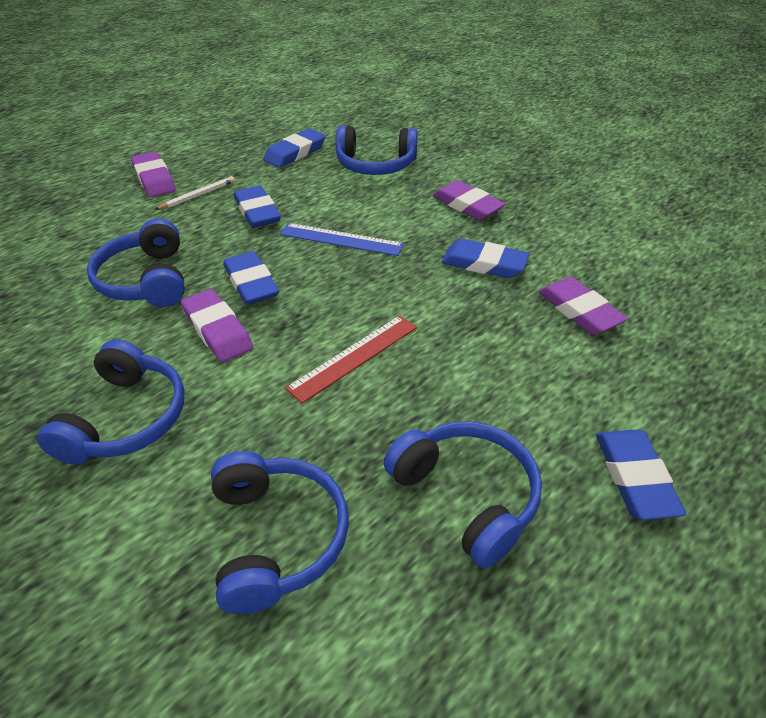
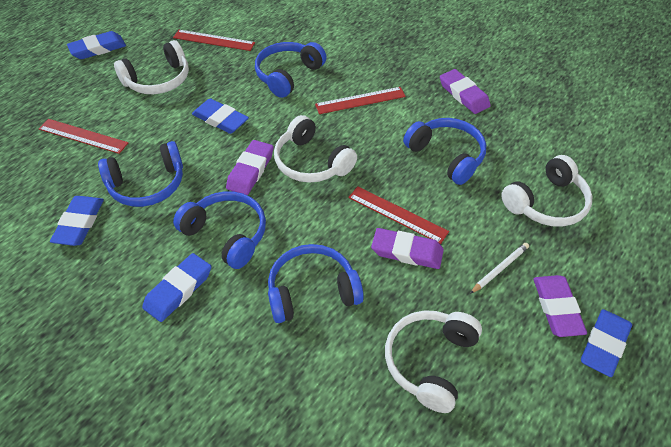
blue ruler: 1 -> 0
red ruler: 1 -> 4
white headphones: 0 -> 4

